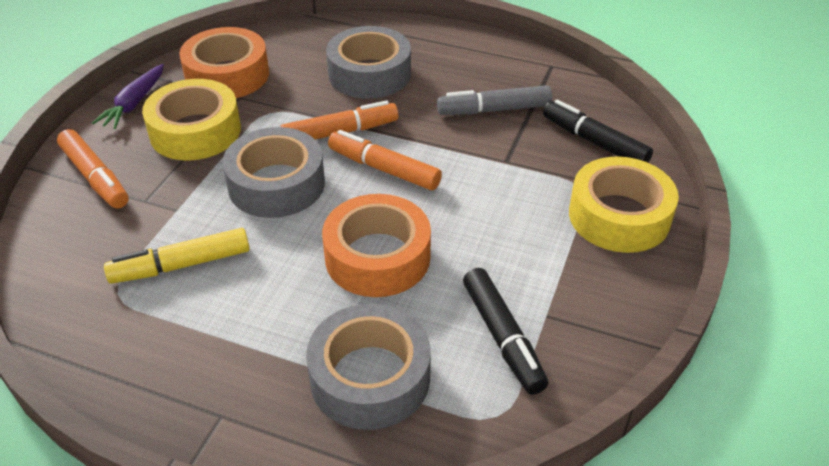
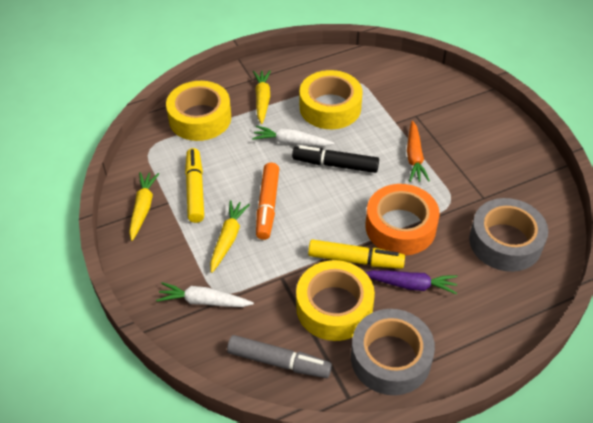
black marker: 2 -> 1
grey tape: 3 -> 2
orange carrot: 0 -> 1
orange marker: 3 -> 1
orange tape: 2 -> 1
white carrot: 0 -> 2
yellow carrot: 0 -> 3
yellow marker: 1 -> 2
yellow tape: 2 -> 3

